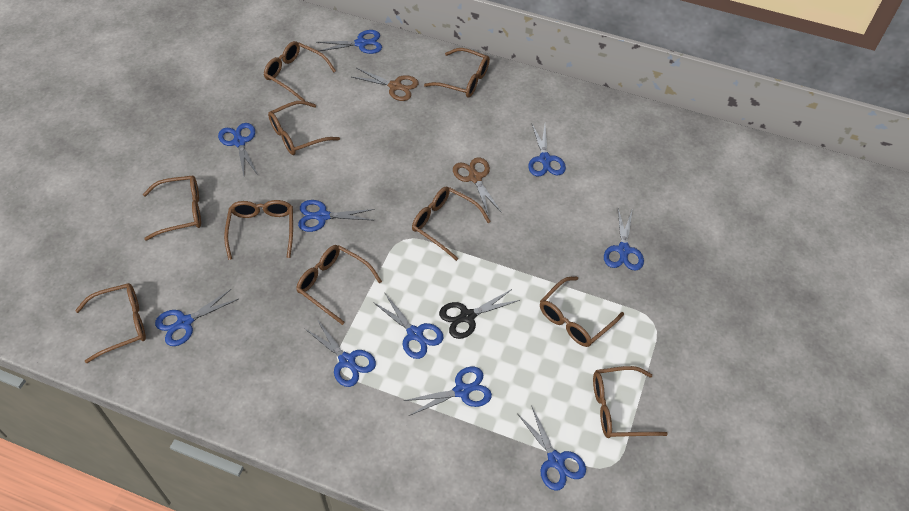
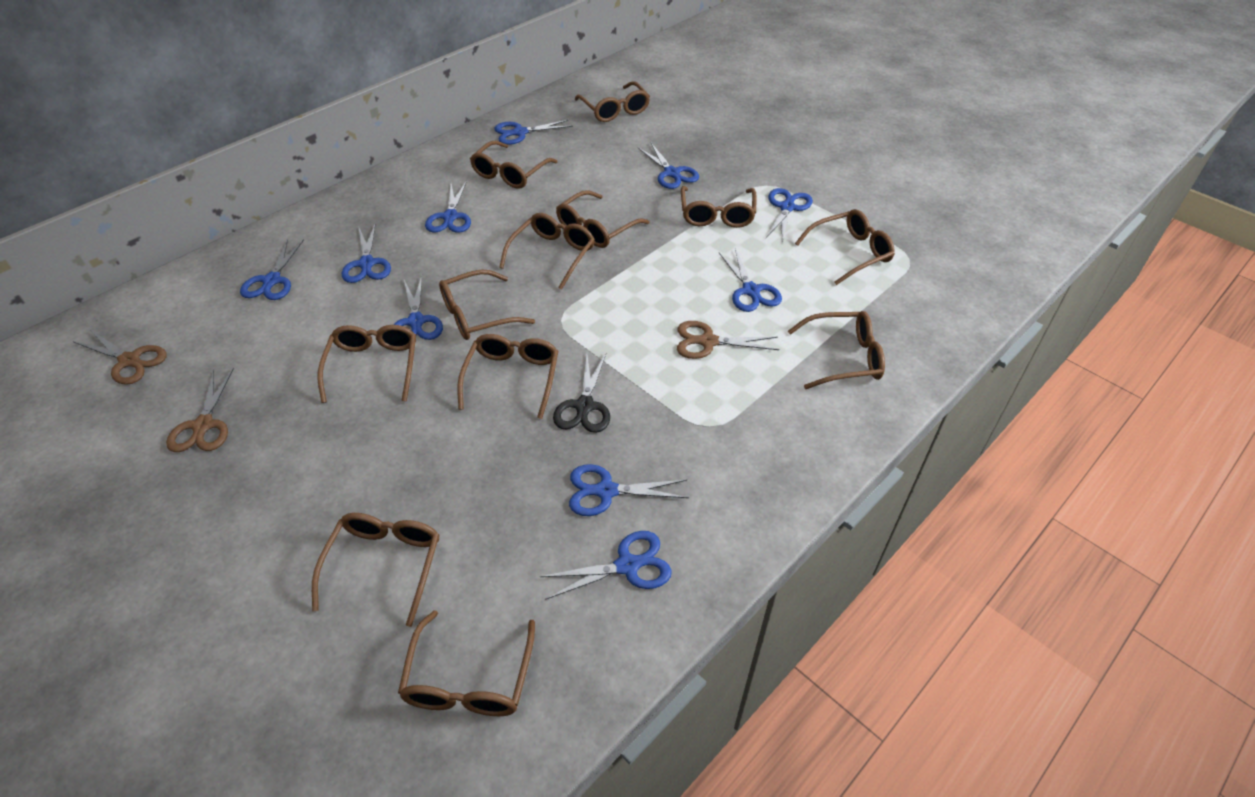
brown glasses: 10 -> 12
brown scissors: 2 -> 3

